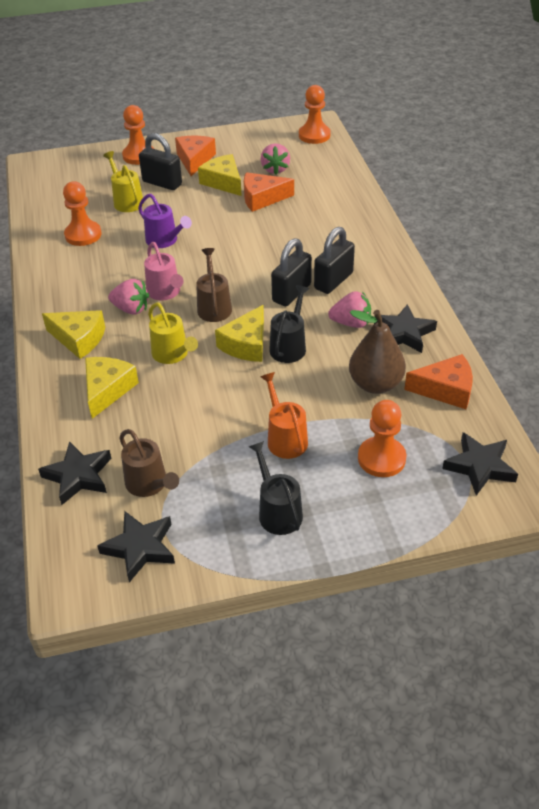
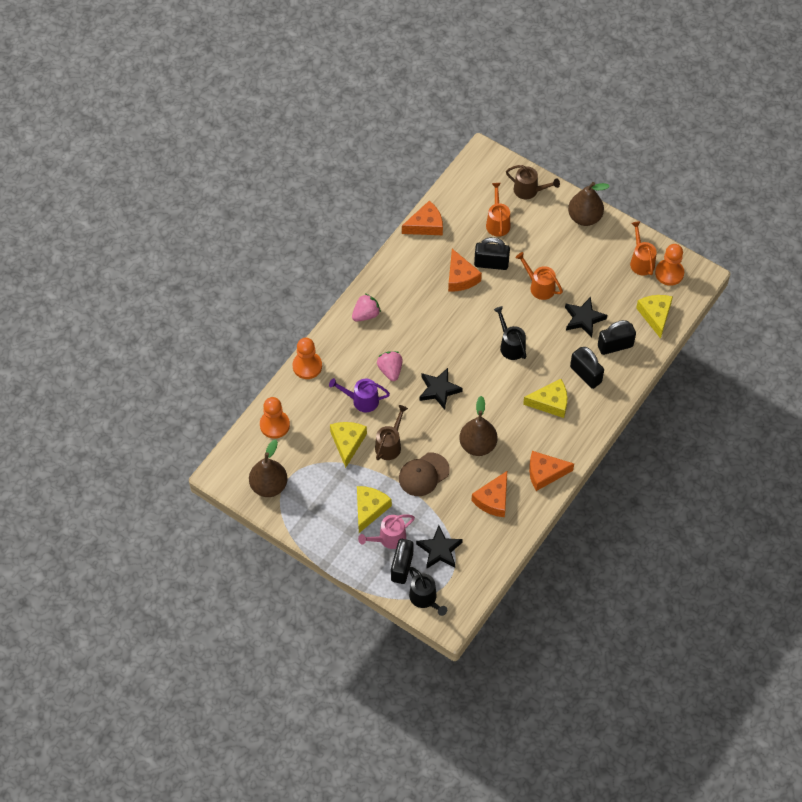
black padlock: 3 -> 4
black star: 4 -> 3
brown cap: 0 -> 1
brown pear: 1 -> 3
orange cheese: 3 -> 4
orange pawn: 4 -> 3
orange watering can: 1 -> 3
pink strawberry: 3 -> 2
yellow watering can: 2 -> 0

